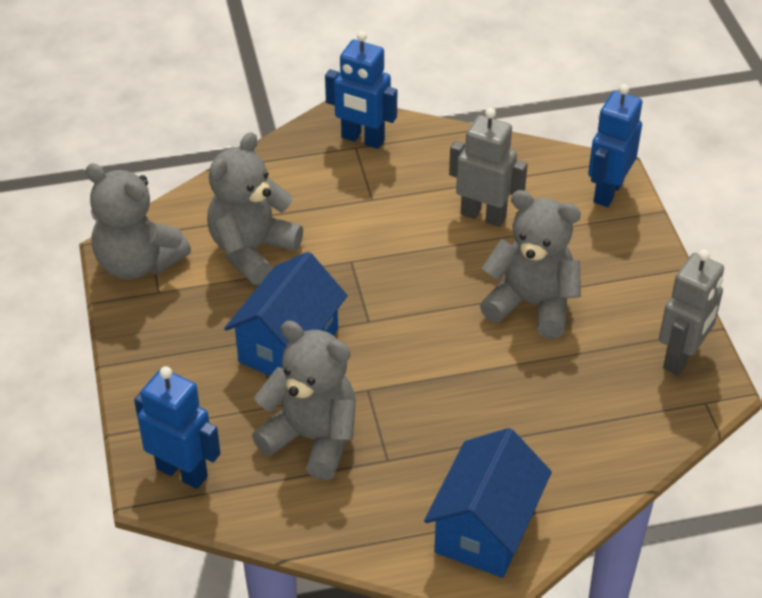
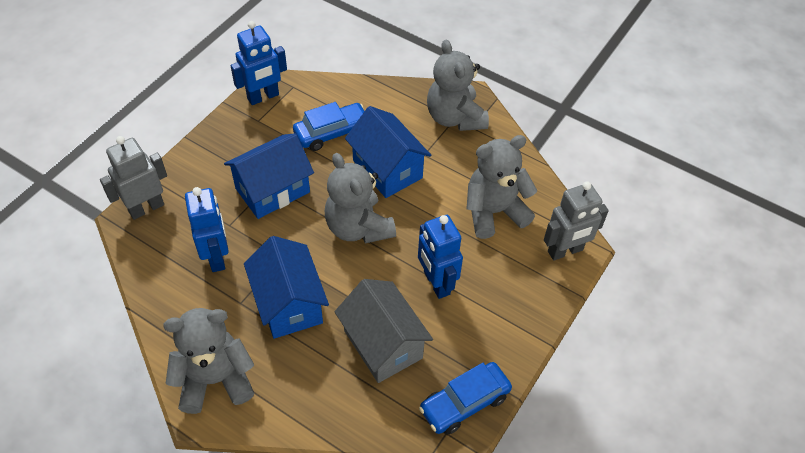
blue car: 0 -> 2
blue house: 2 -> 3
grey house: 0 -> 1

